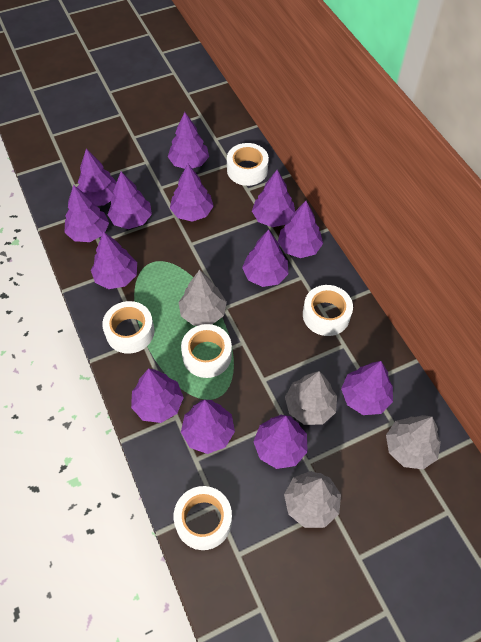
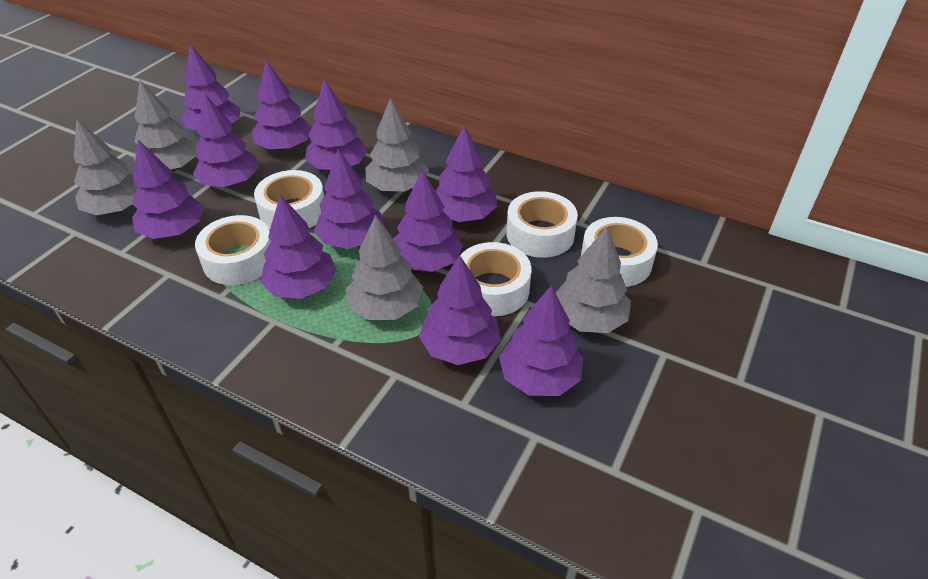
grey tree: 4 -> 5
purple tree: 13 -> 11

